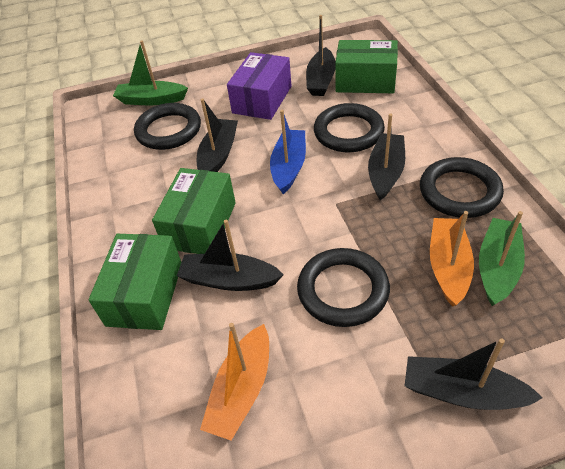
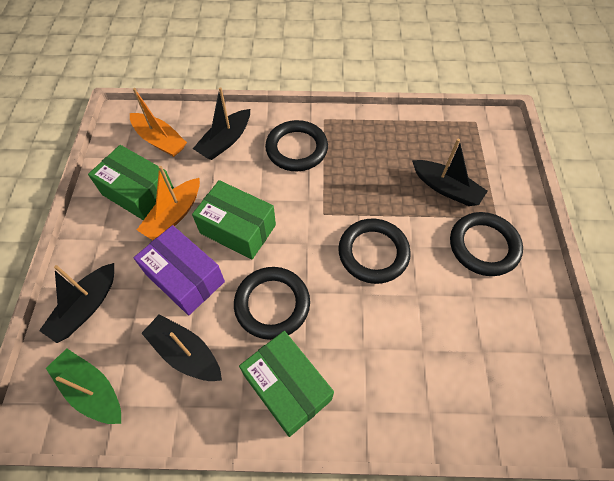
black boat: 5 -> 4
blue boat: 1 -> 0
green boat: 2 -> 1

